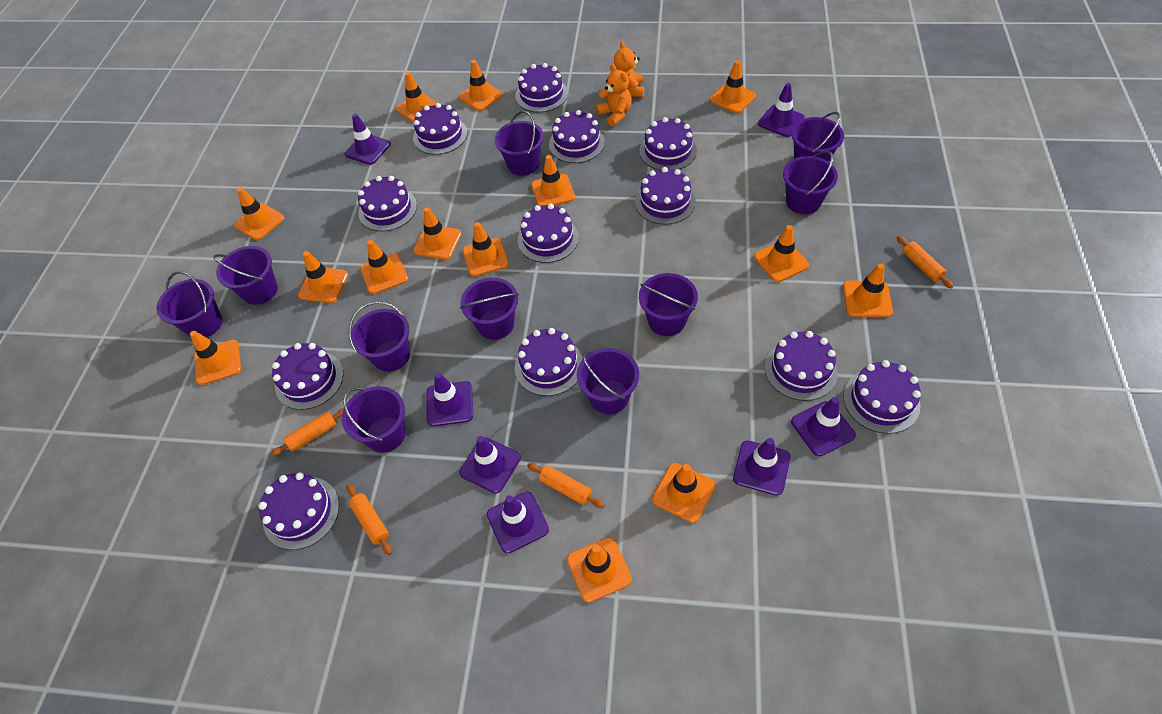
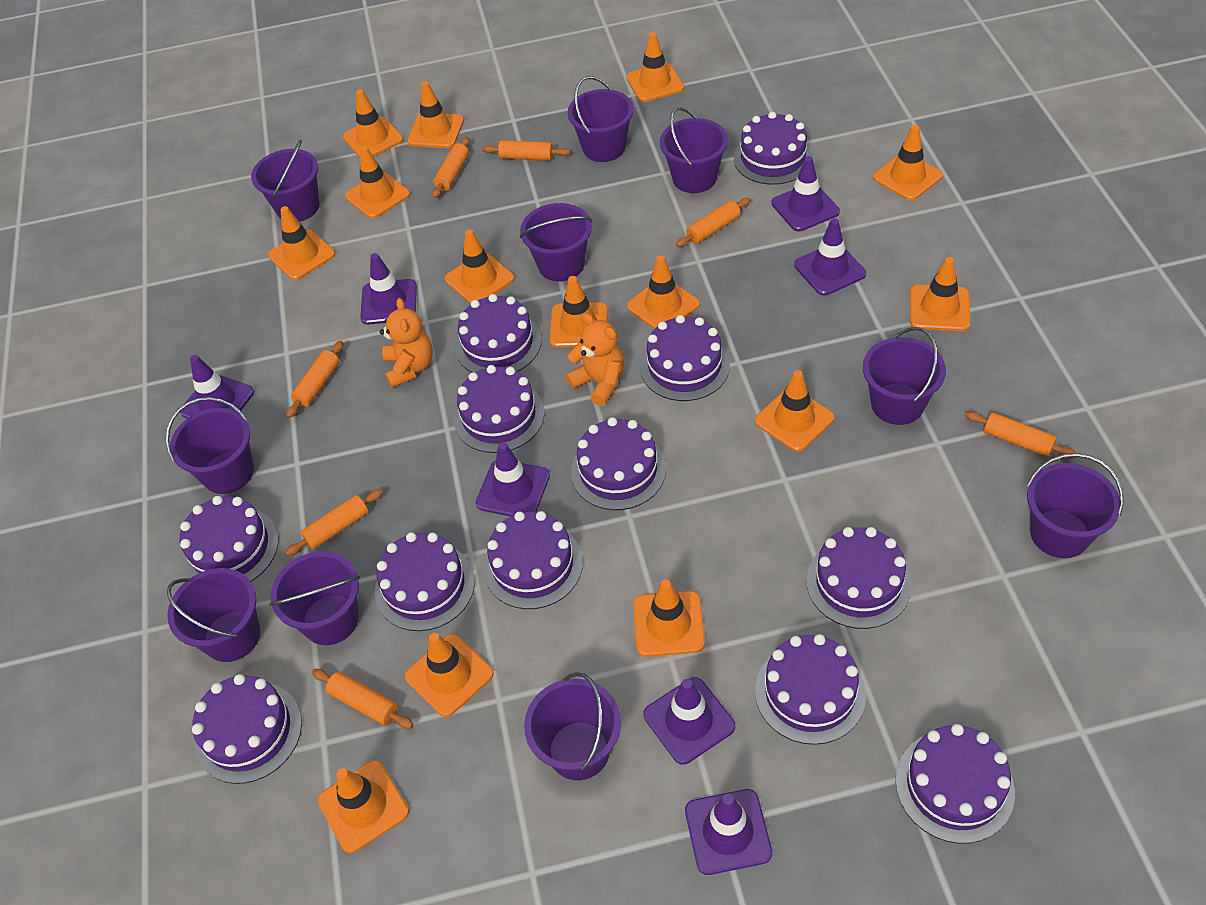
orange rolling pin: 4 -> 7

